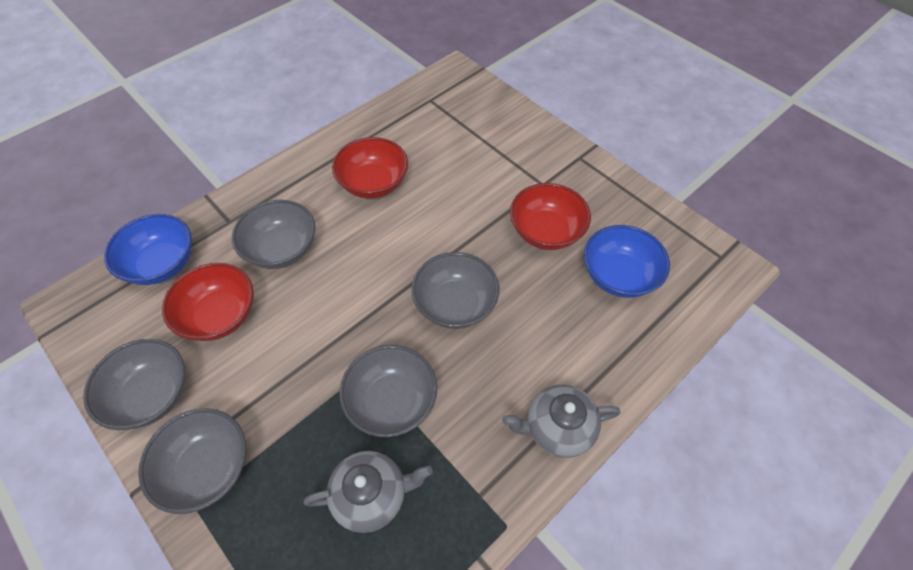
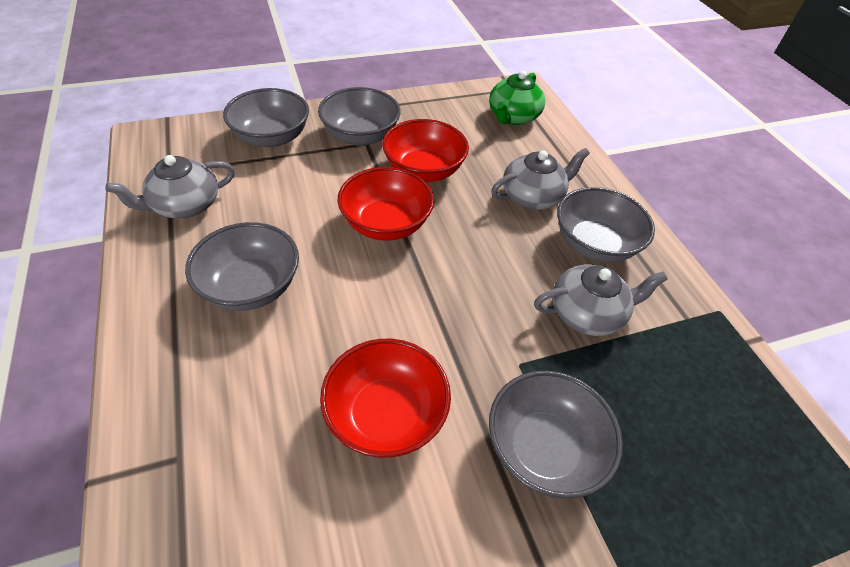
blue bowl: 2 -> 0
green teapot: 0 -> 1
grey teapot: 2 -> 3

